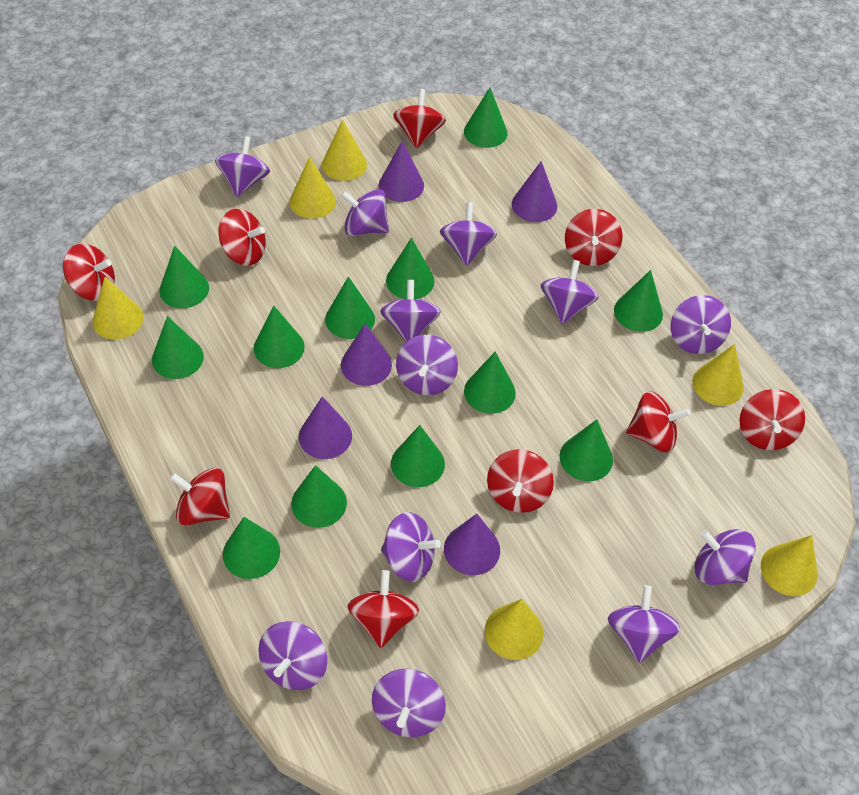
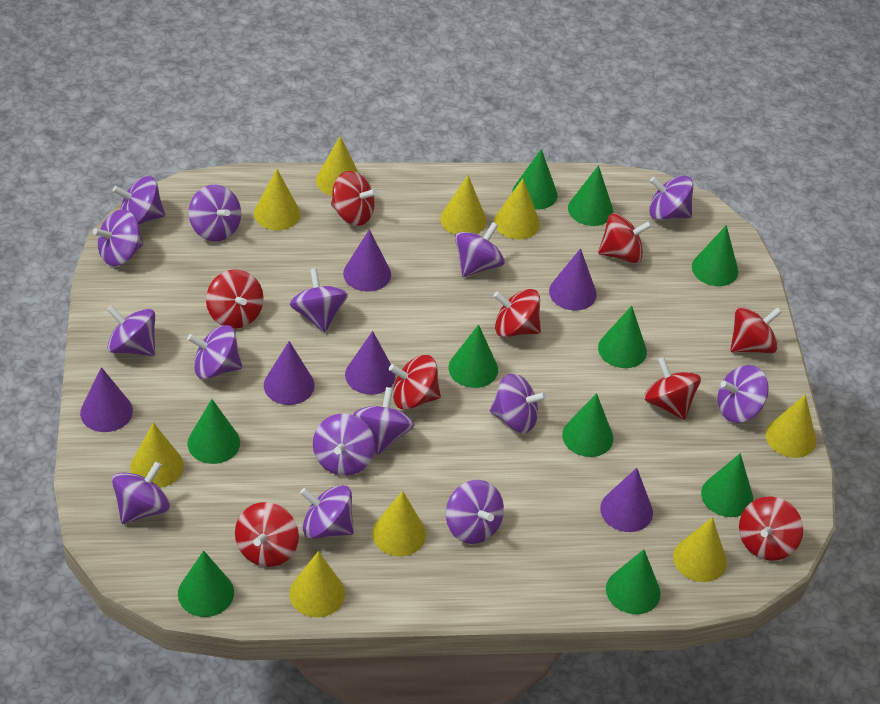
green cone: 12 -> 10
purple cone: 5 -> 6
purple spinning top: 12 -> 15
yellow cone: 6 -> 9

